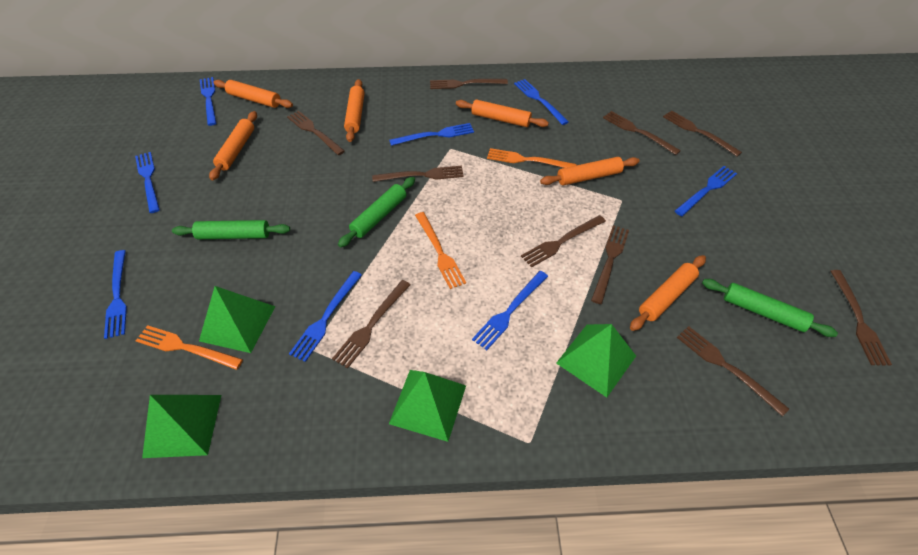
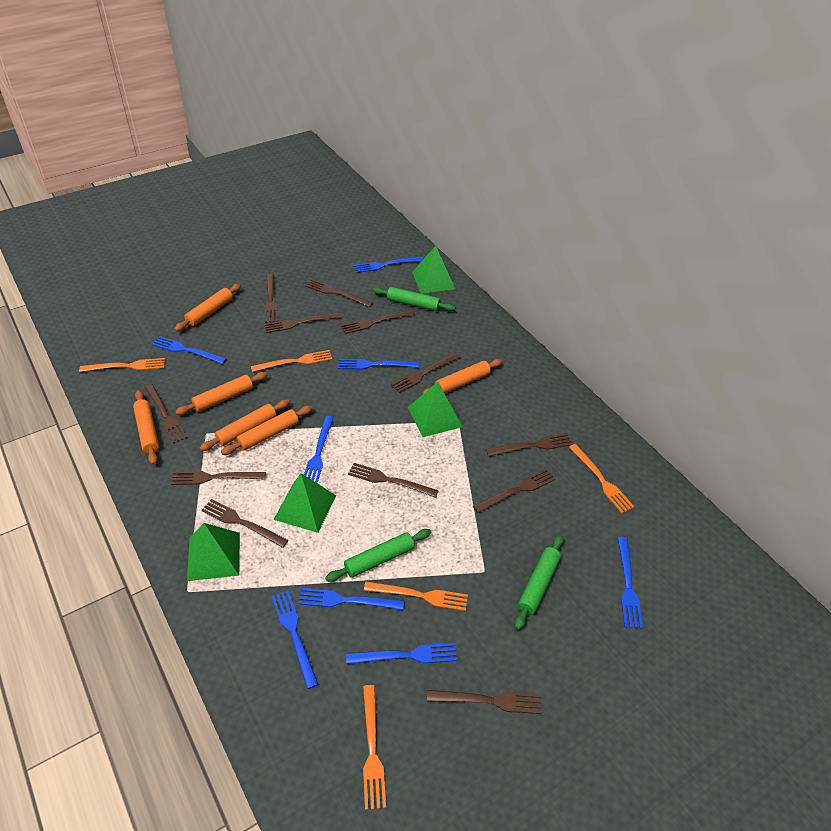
brown fork: 10 -> 12
orange fork: 3 -> 5

